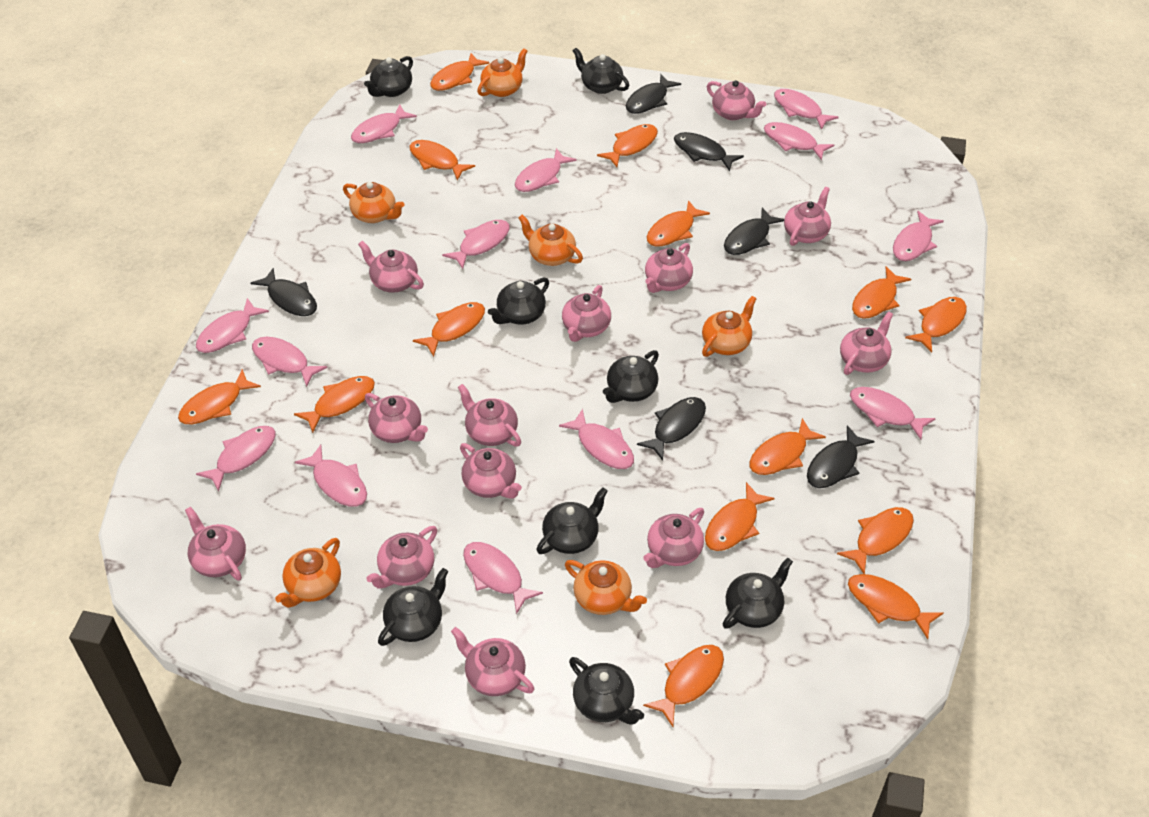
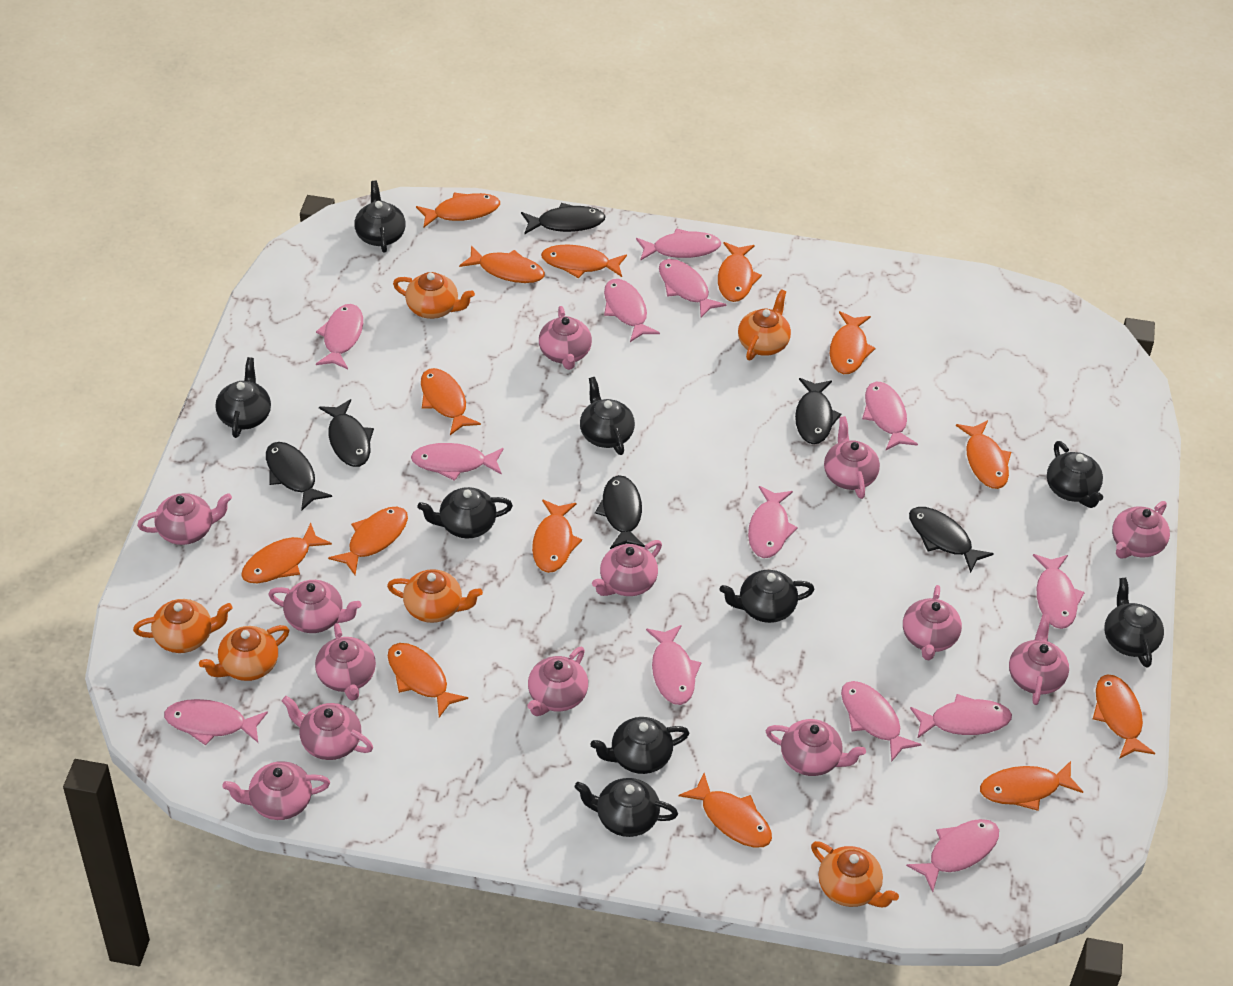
black teapot: 8 -> 9

